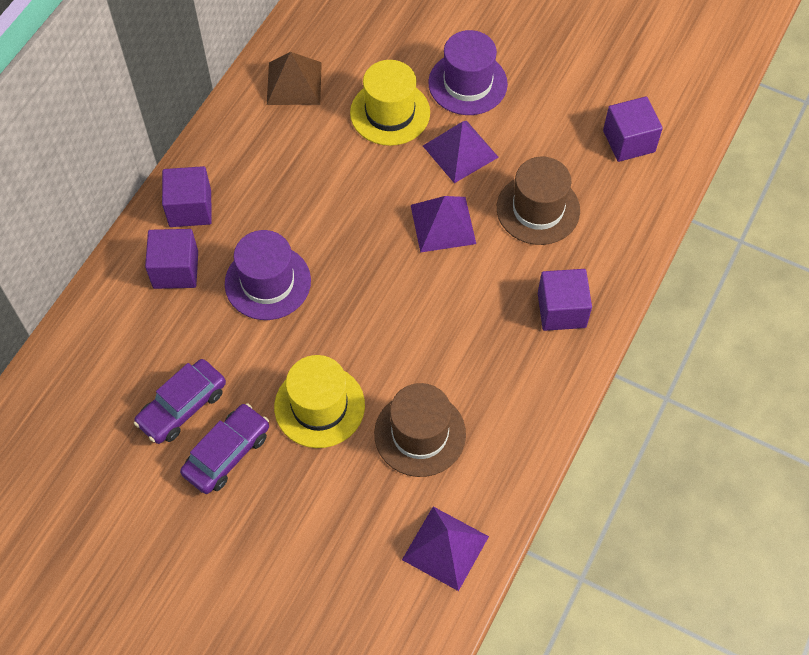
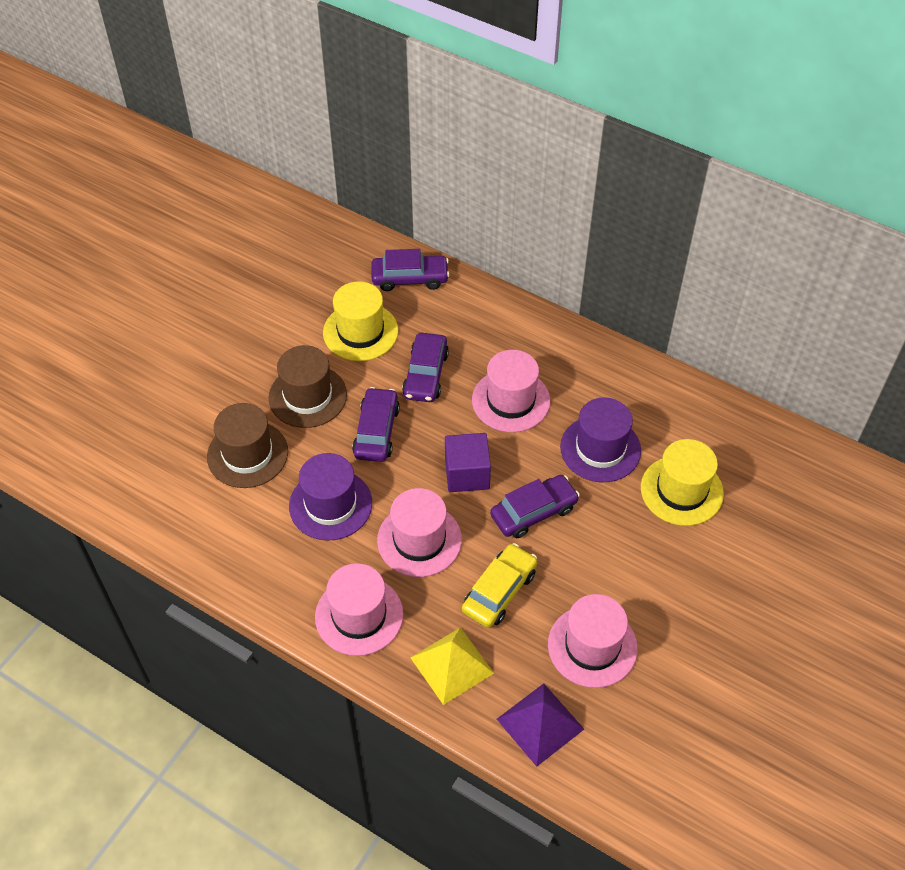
brown pyramid: 1 -> 0
pink hat: 0 -> 4
purple car: 2 -> 4
purple cube: 4 -> 1
purple pyramid: 3 -> 1
yellow car: 0 -> 1
yellow pyramid: 0 -> 1

